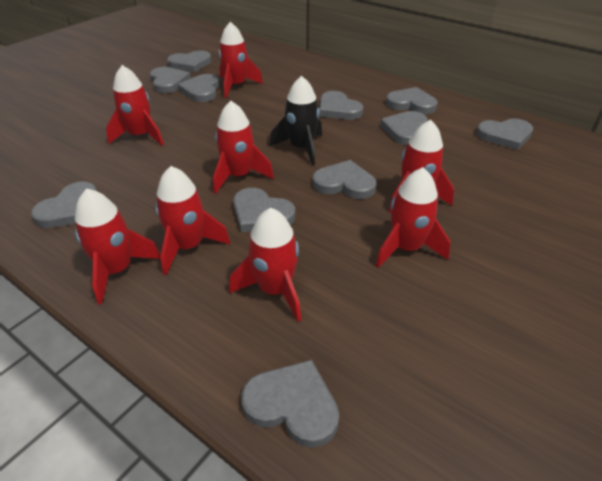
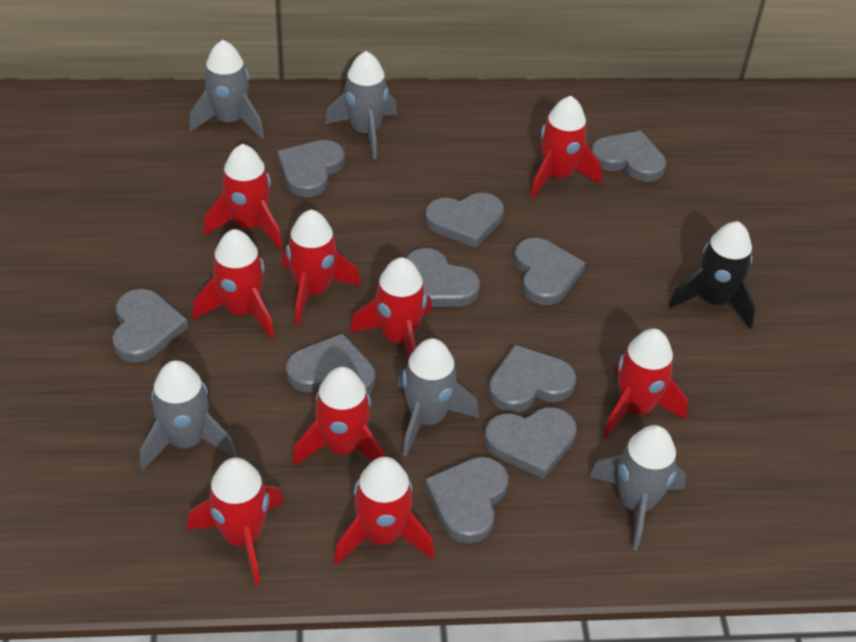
grey heart: 11 -> 10
grey rocket: 0 -> 5
red rocket: 8 -> 9

